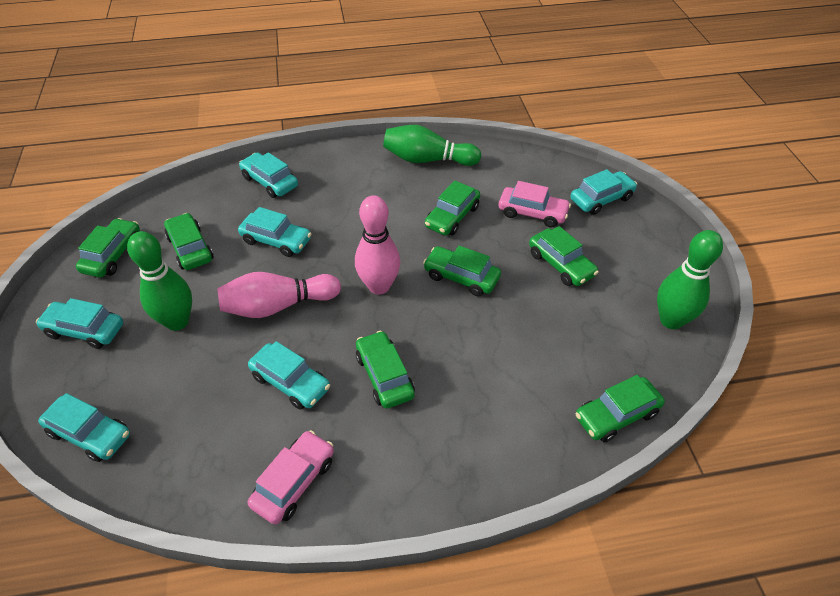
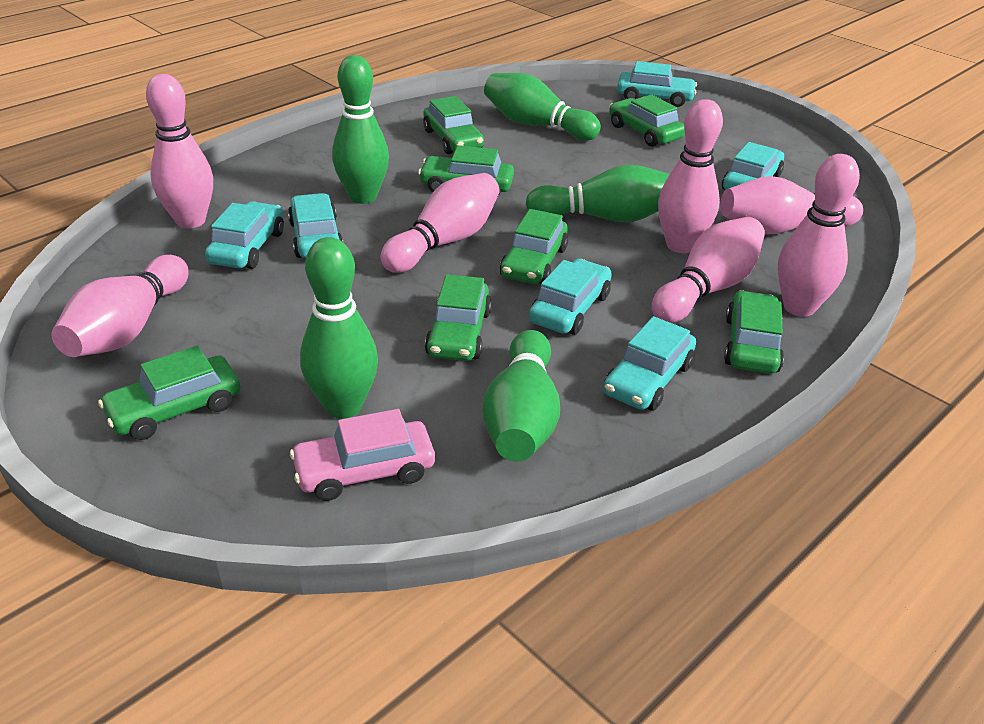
green bowling pin: 3 -> 5
pink bowling pin: 2 -> 7
pink car: 2 -> 1

